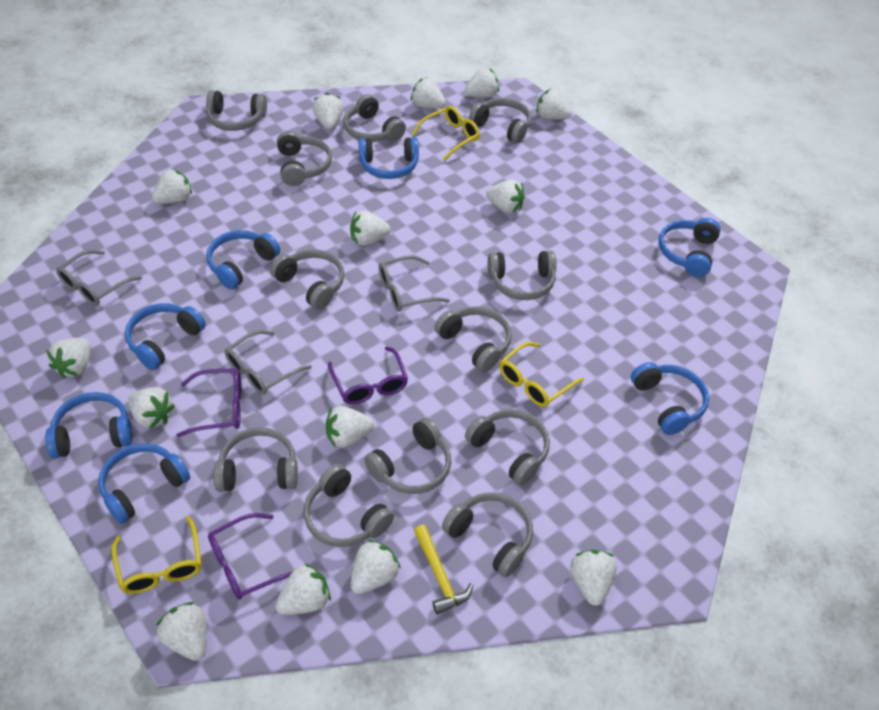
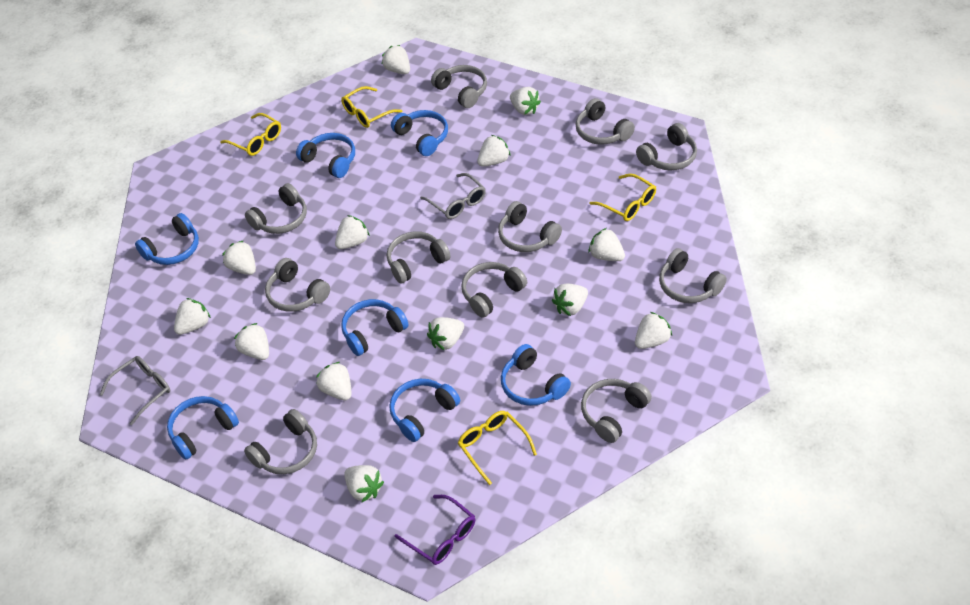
grey glasses: 3 -> 2
grey headphones: 12 -> 11
purple glasses: 3 -> 1
white strawberry: 14 -> 13
yellow glasses: 3 -> 4
yellow hammer: 1 -> 0

